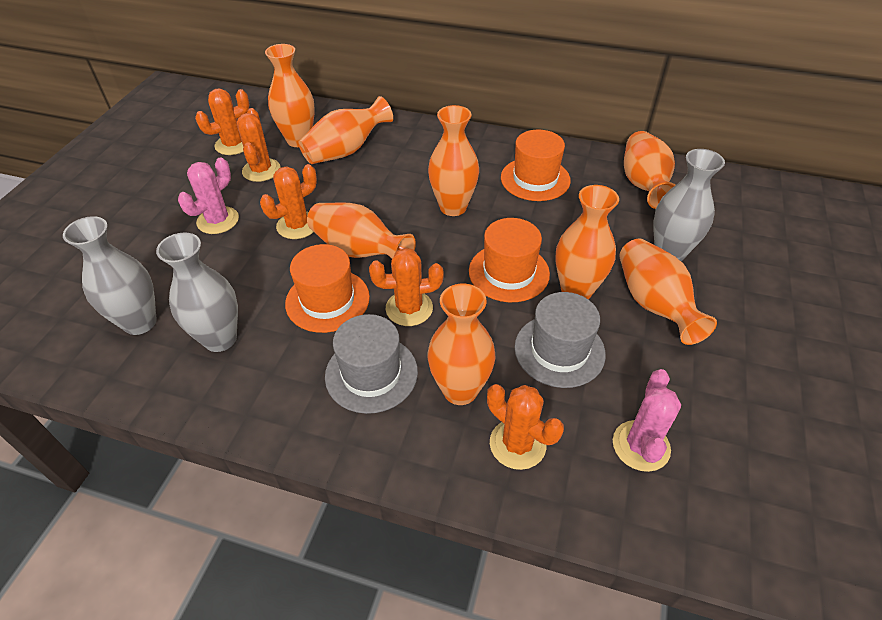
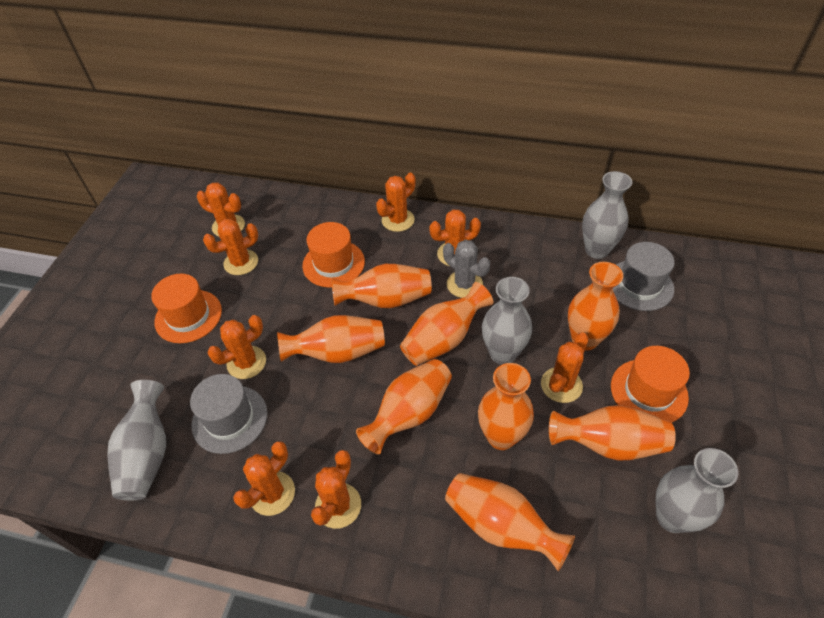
grey cactus: 0 -> 1
grey vase: 3 -> 4
orange cactus: 5 -> 8
pink cactus: 2 -> 0

